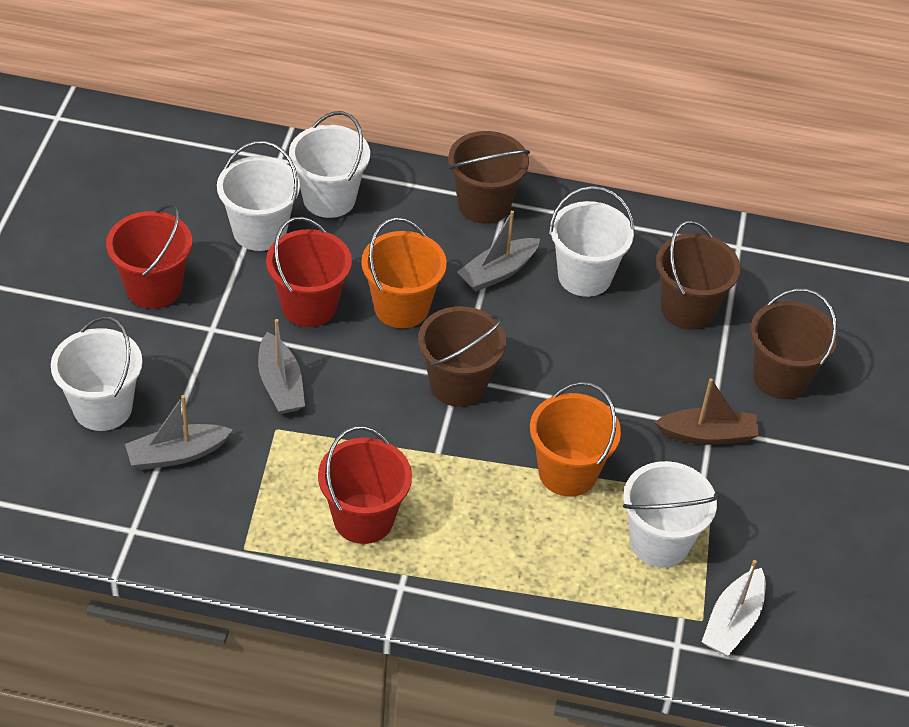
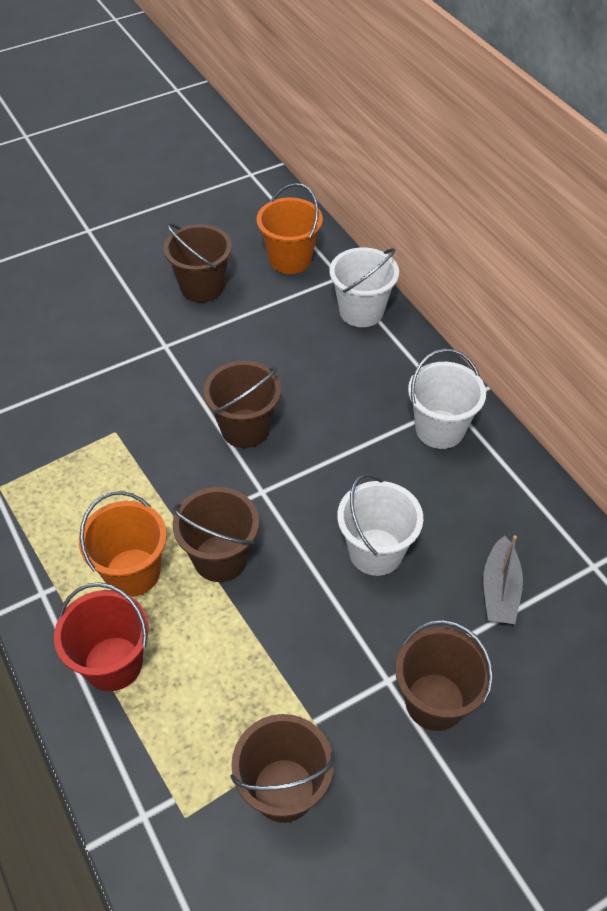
brown boat: 1 -> 0
brown bucket: 4 -> 5
grey boat: 3 -> 1
red bucket: 3 -> 1
white boat: 1 -> 0
white bucket: 5 -> 3

